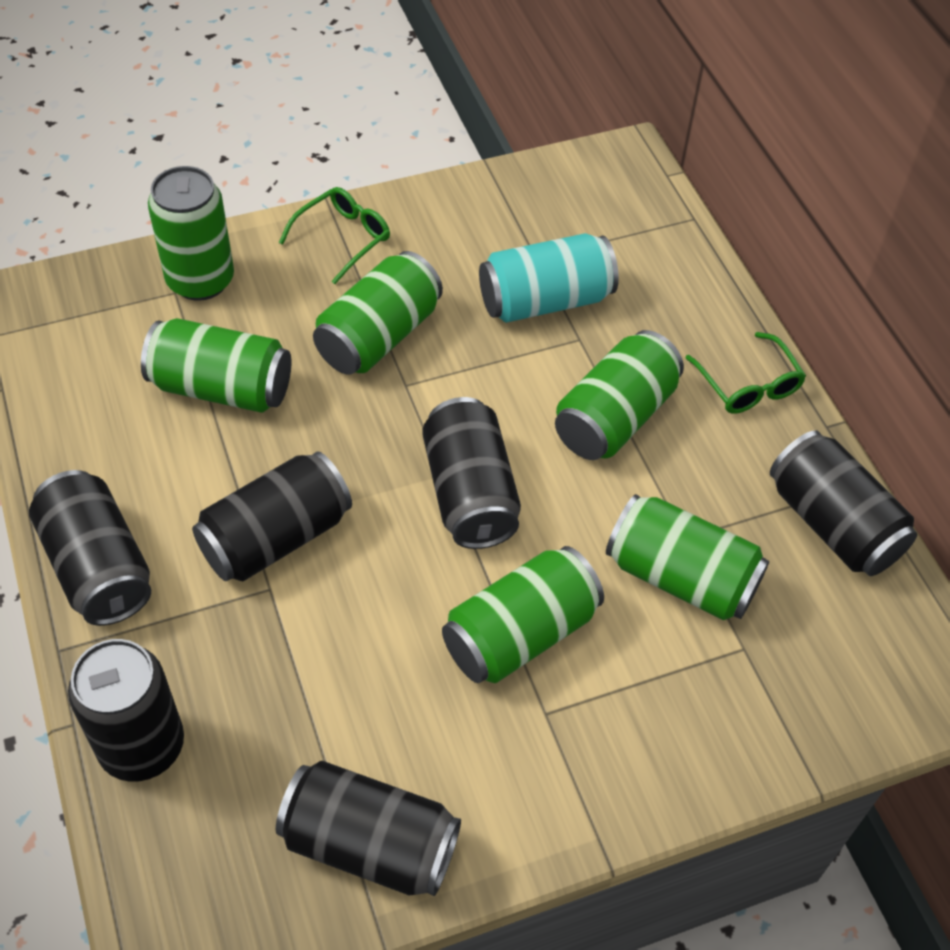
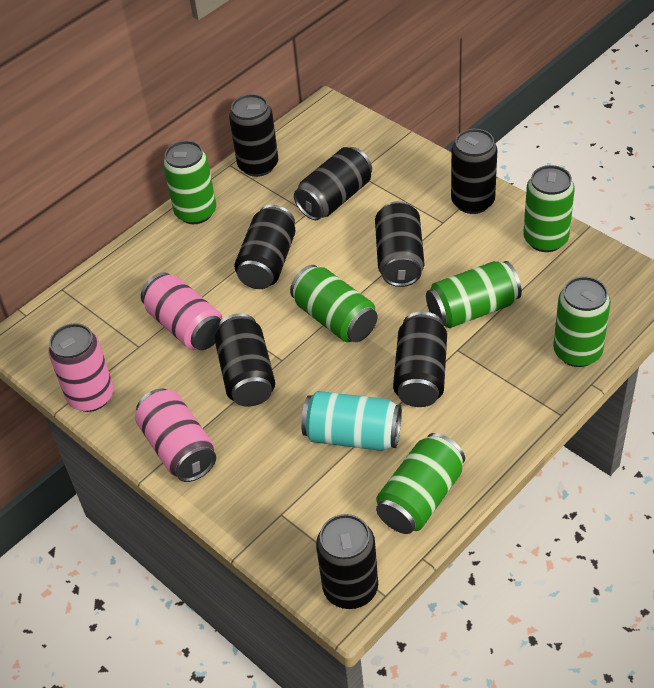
black can: 6 -> 8
green glasses: 2 -> 0
pink can: 0 -> 3

